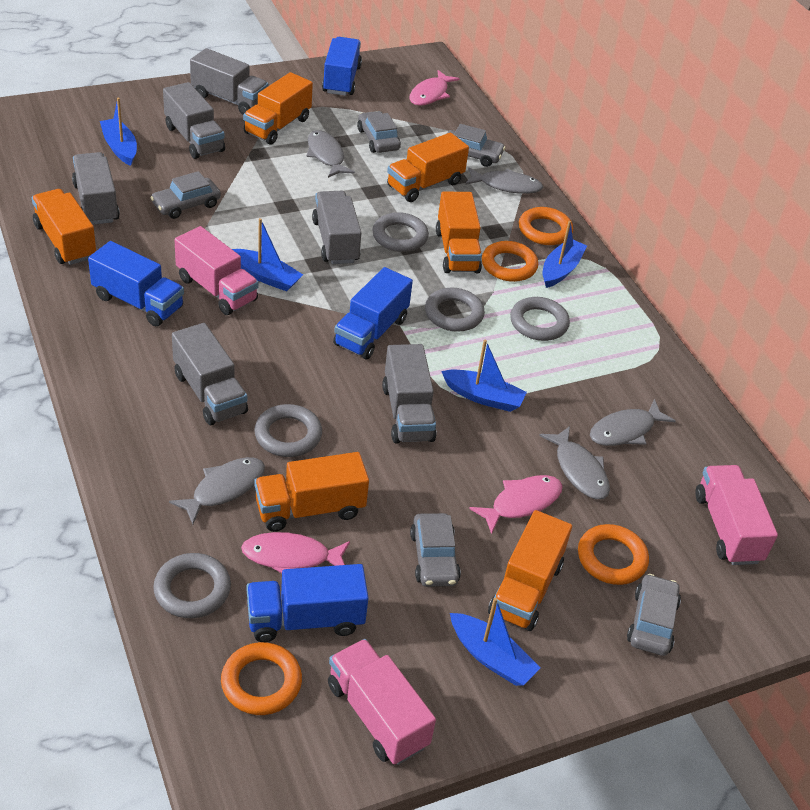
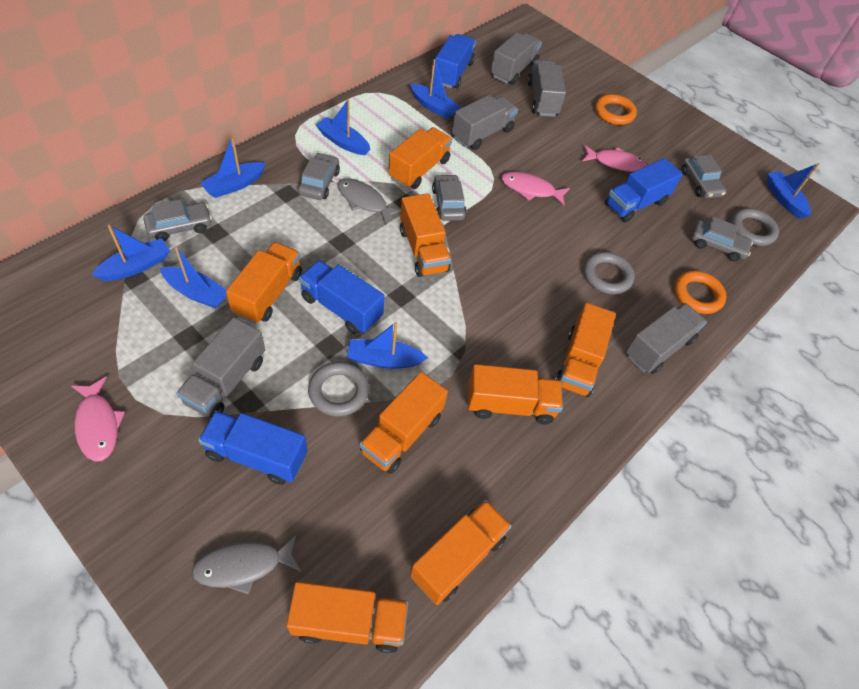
blue boat: 5 -> 7
grey fish: 5 -> 2
grey ring: 5 -> 3
grey truck: 6 -> 5
orange ring: 4 -> 2
orange truck: 6 -> 8
pink truck: 3 -> 0

